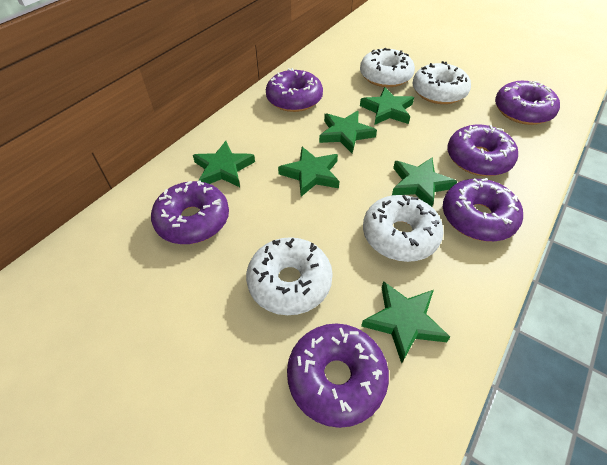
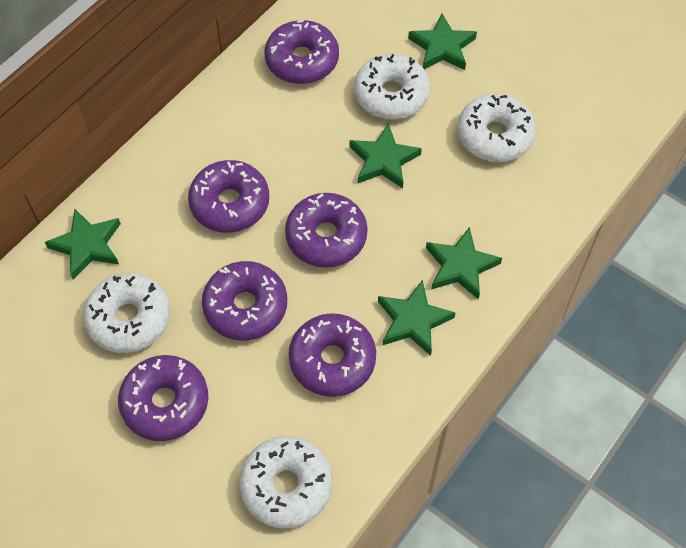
green star: 6 -> 5

